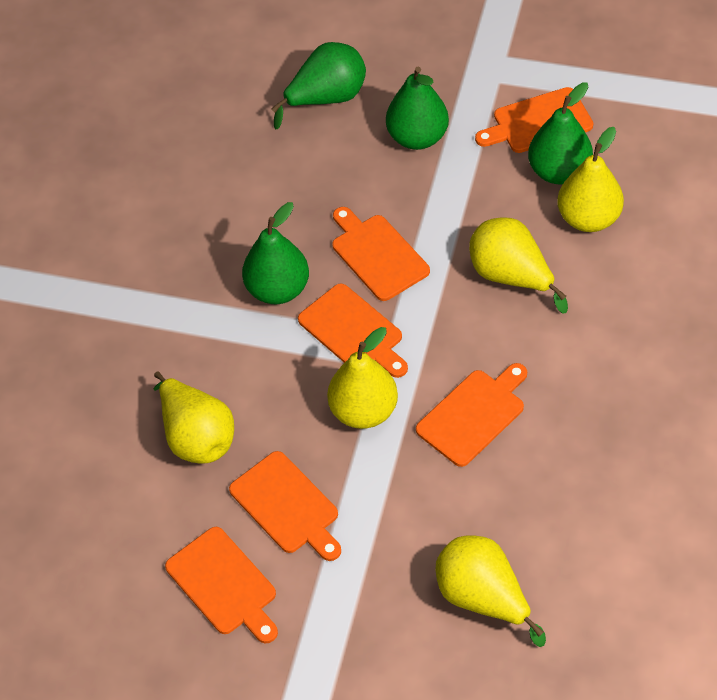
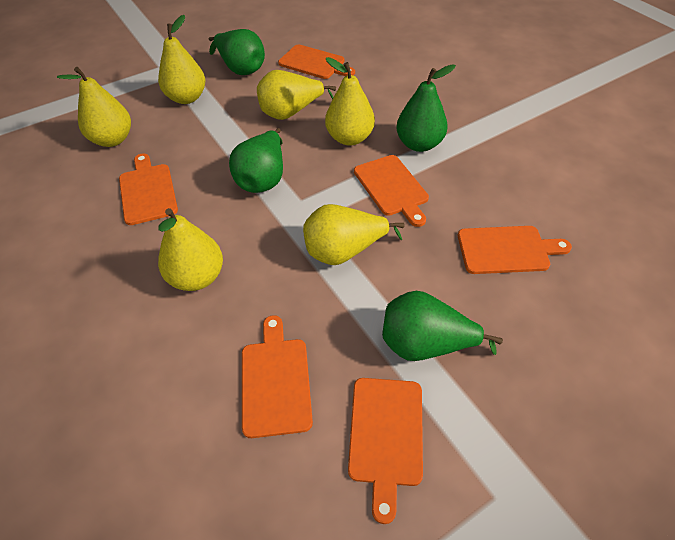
yellow pear: 5 -> 6

